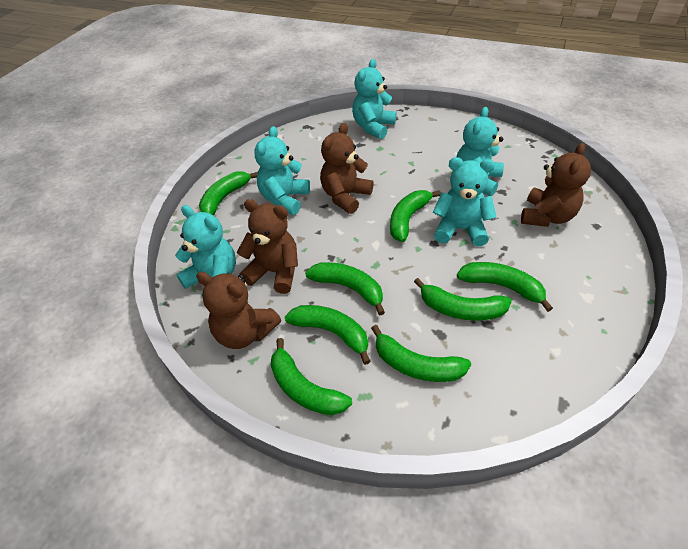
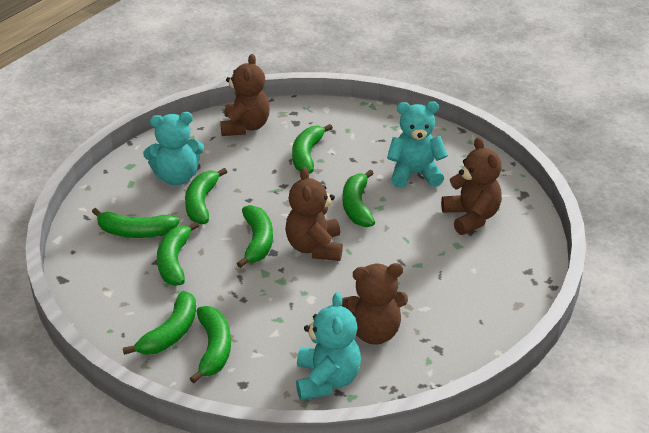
turquoise teddy bear: 5 -> 3

